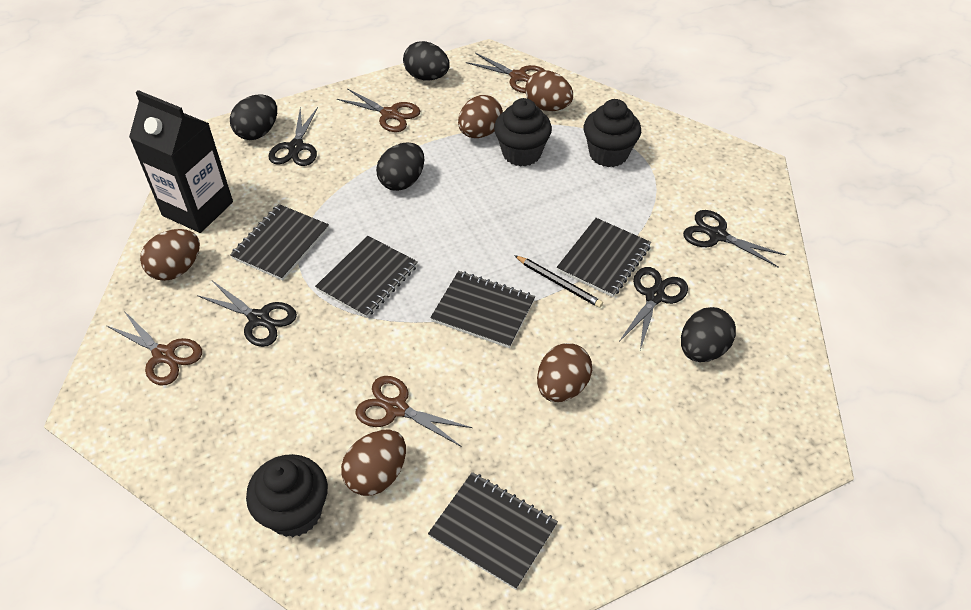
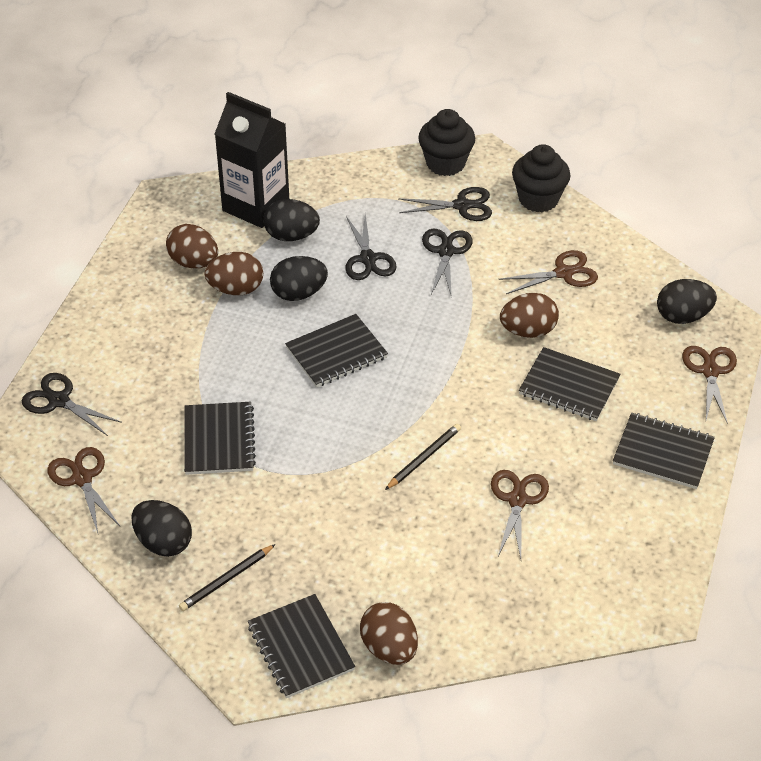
black cupcake: 3 -> 2
black pencil: 1 -> 2
brown egg: 5 -> 4

